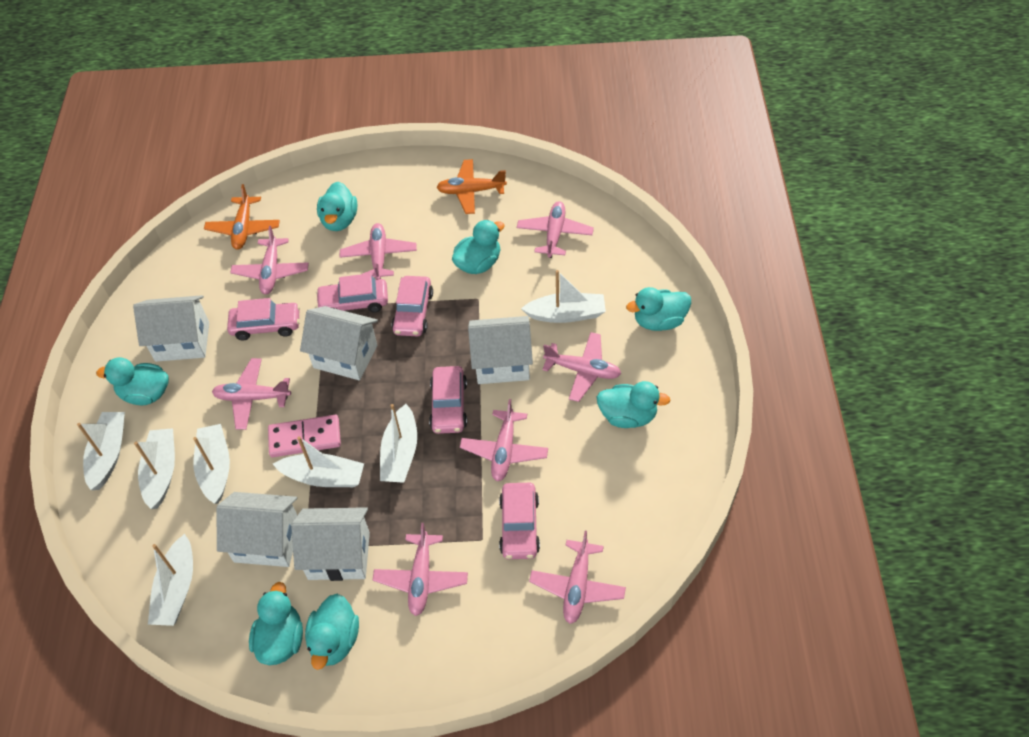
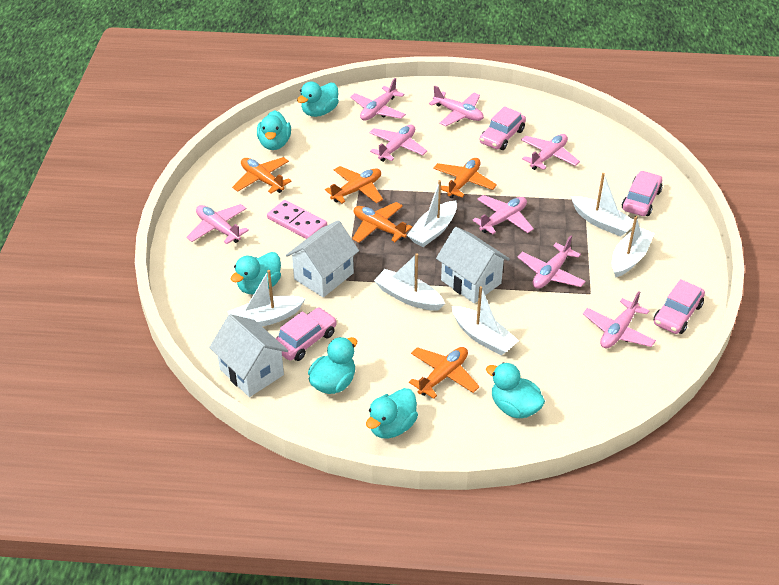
orange plane: 2 -> 5
pink car: 5 -> 4
turquoise duck: 7 -> 6
white boat: 7 -> 6
white house: 5 -> 3

